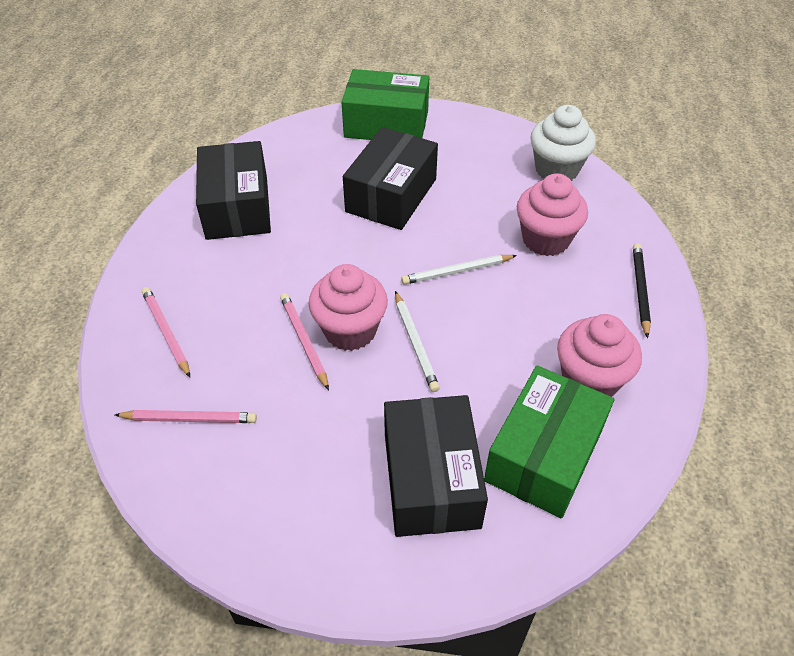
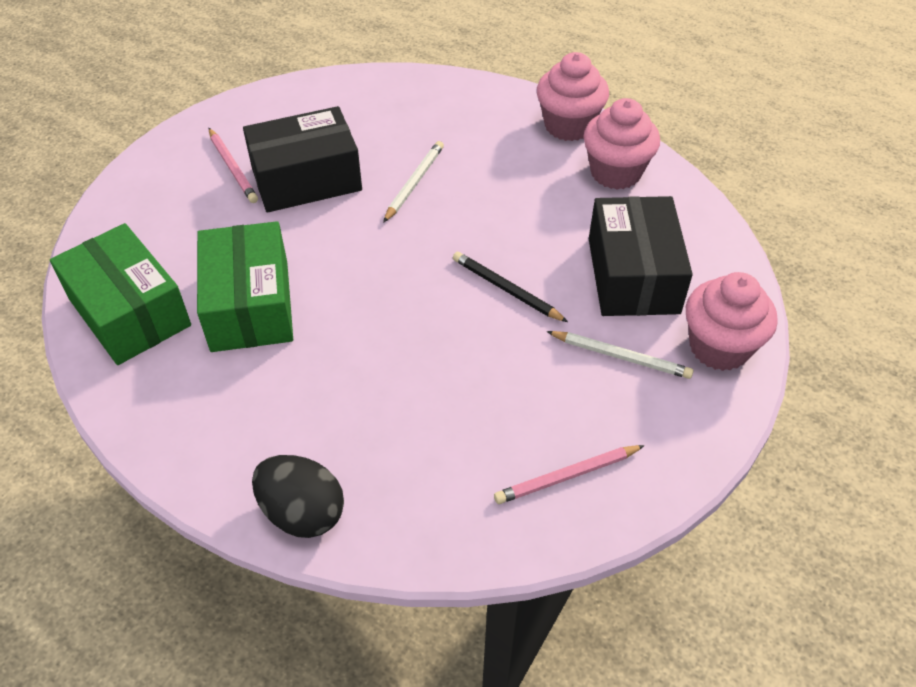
black box: 3 -> 2
black egg: 0 -> 1
pink pencil: 3 -> 2
white cupcake: 1 -> 0

